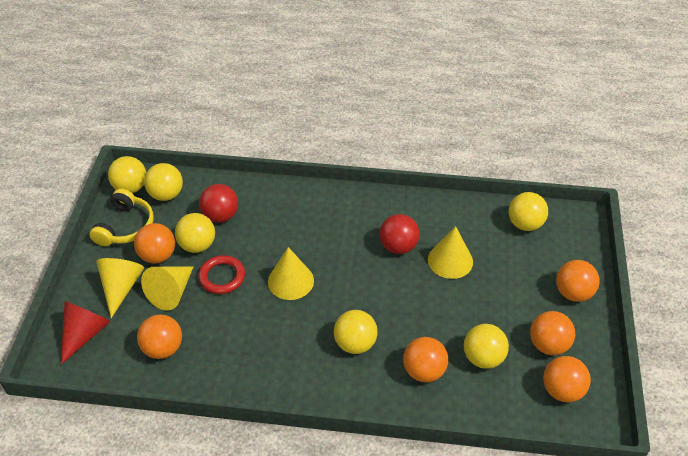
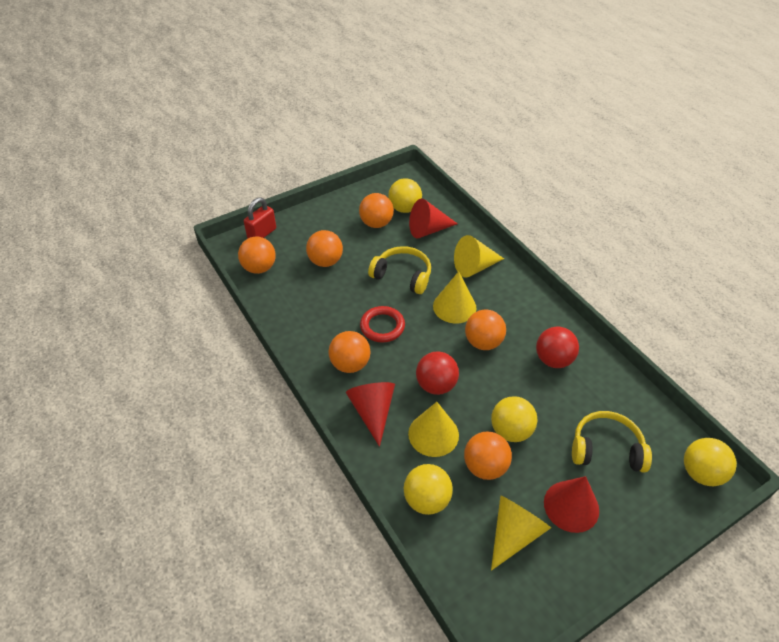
red cone: 1 -> 3
red padlock: 0 -> 1
yellow ball: 6 -> 4
yellow headphones: 1 -> 2

